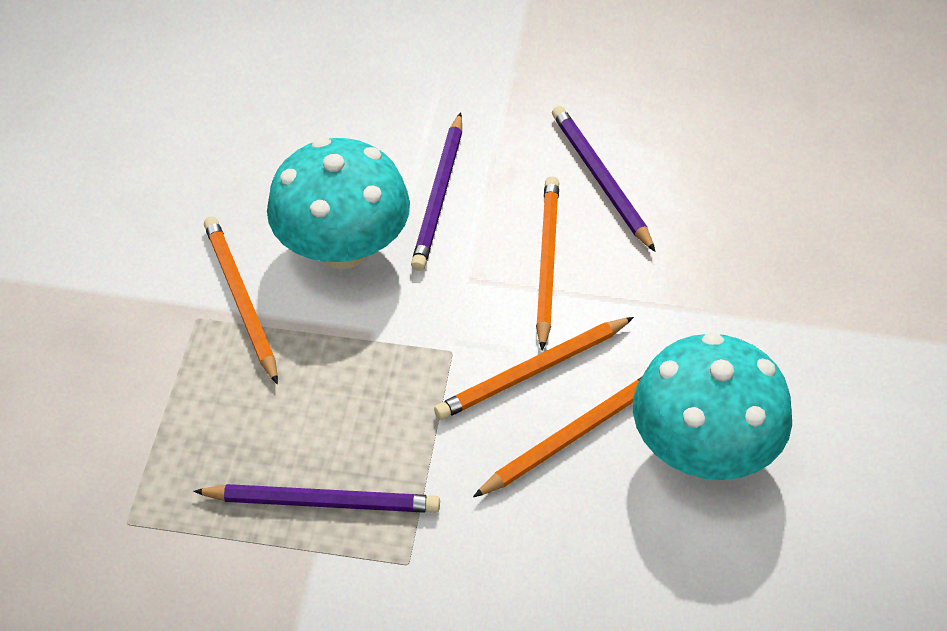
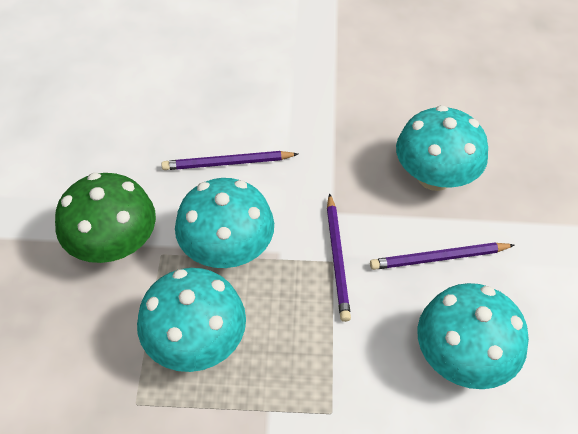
green mushroom: 0 -> 1
orange pencil: 4 -> 0
turquoise mushroom: 2 -> 4

